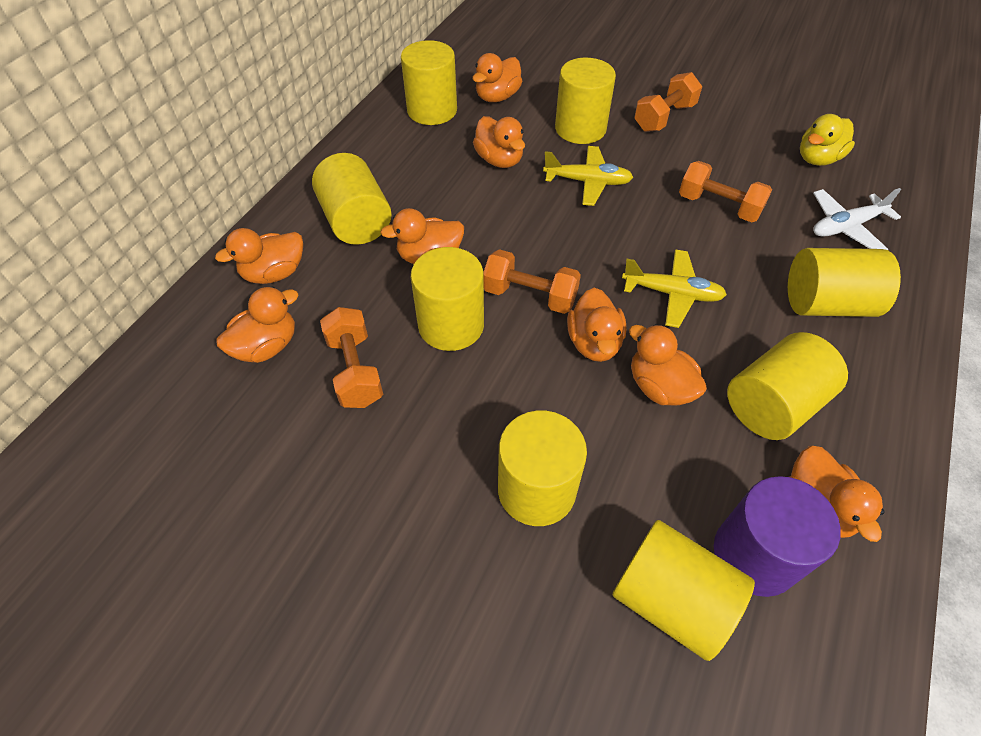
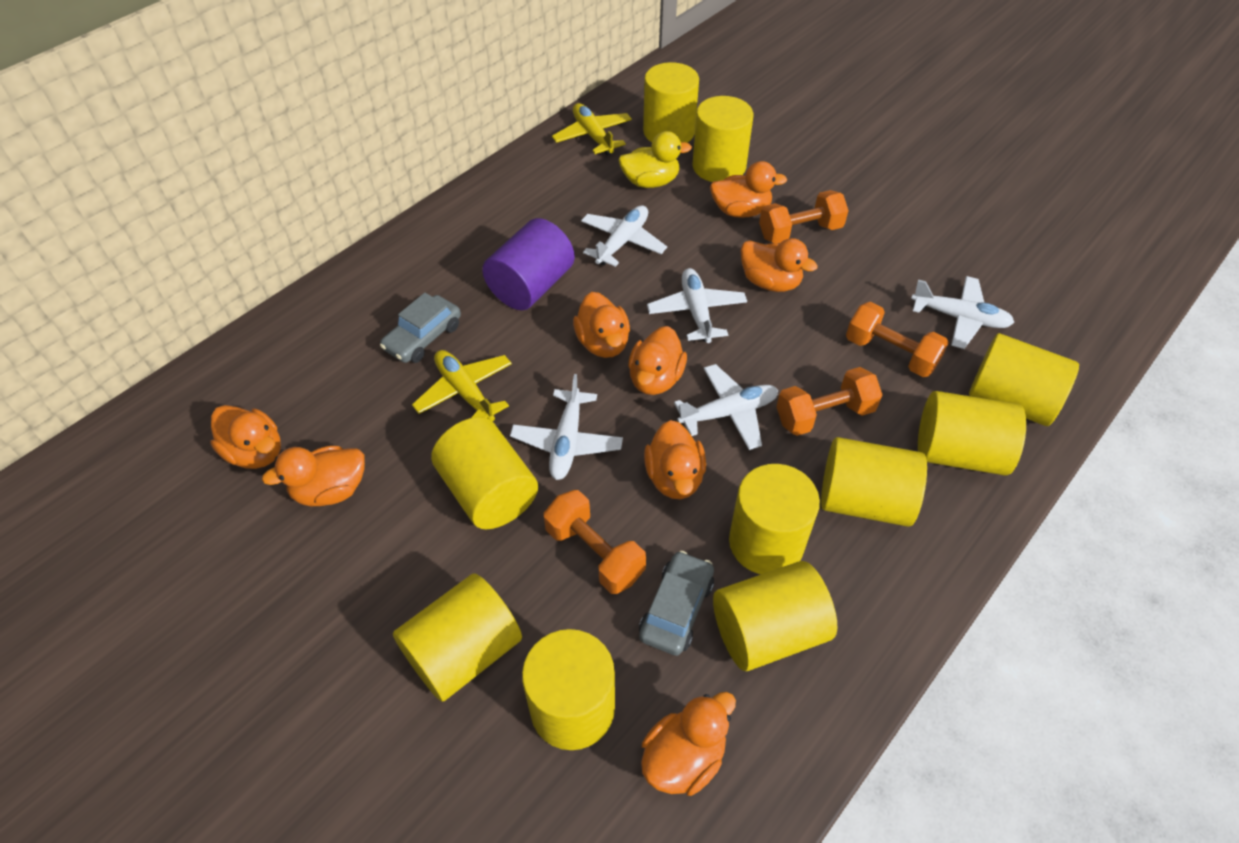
grey car: 0 -> 2
white plane: 1 -> 5
yellow cylinder: 8 -> 10

